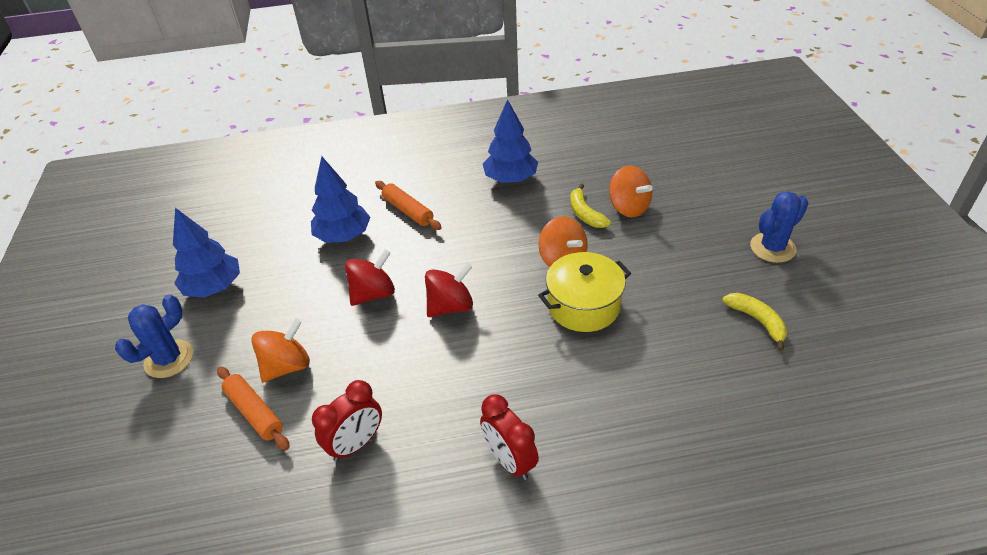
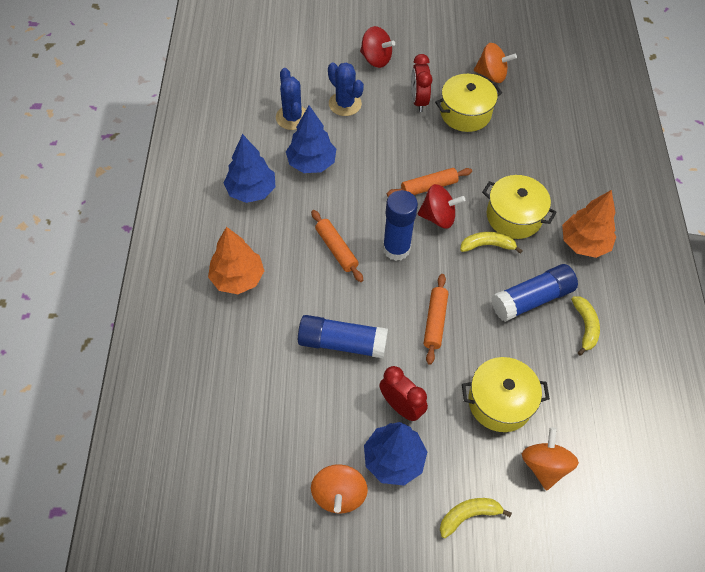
blue glue stick: 0 -> 3
orange rolling pin: 2 -> 3
orange tree: 0 -> 2
yellow banana: 2 -> 3
yellow pot: 1 -> 3

